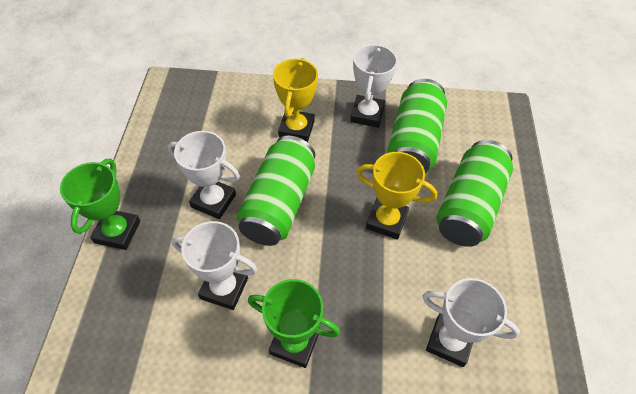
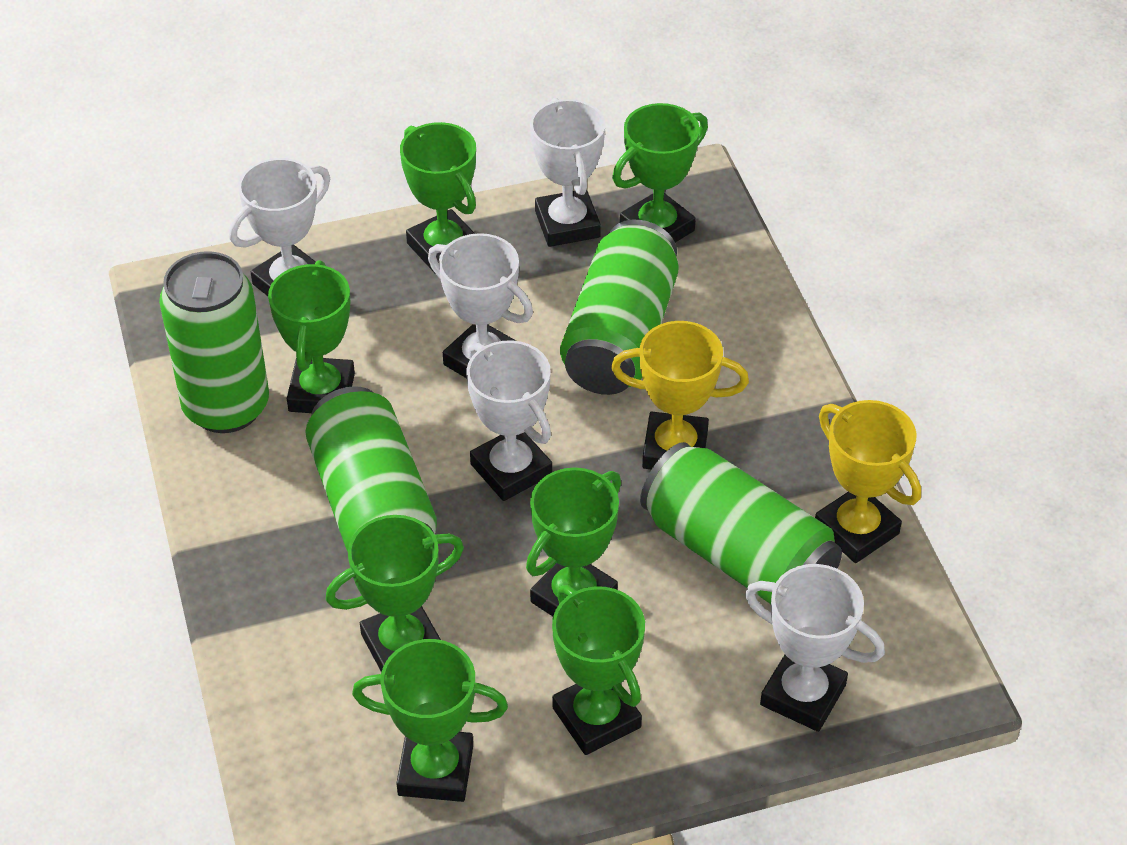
green can: 3 -> 4
green trophy: 2 -> 7
white trophy: 4 -> 5

